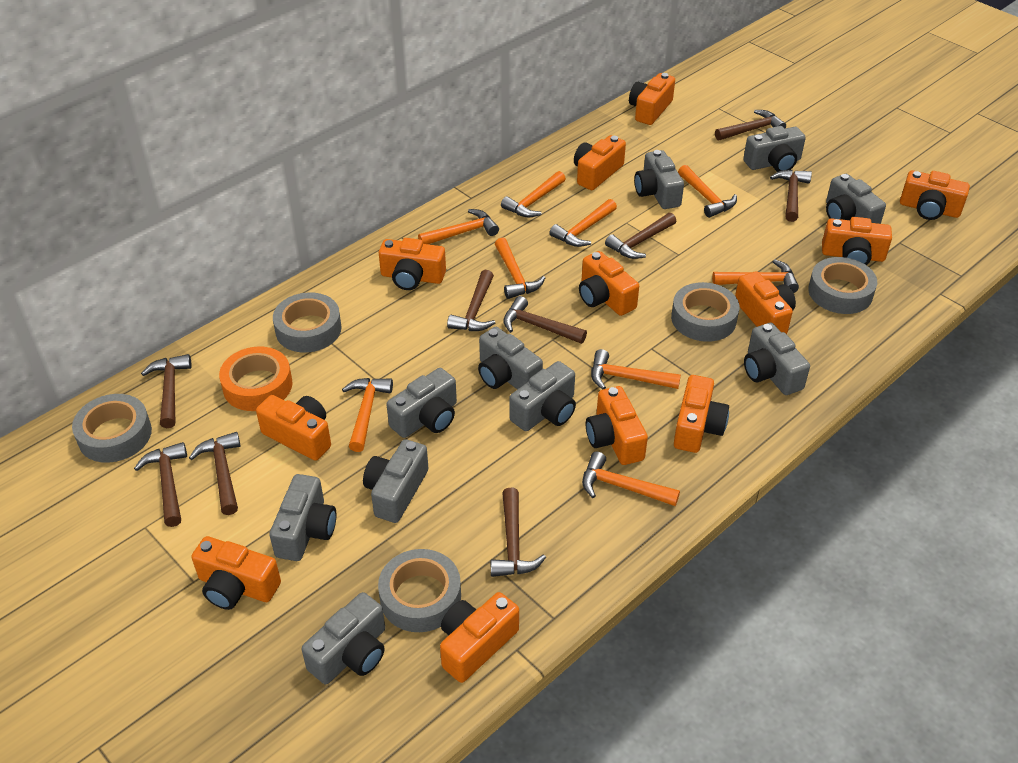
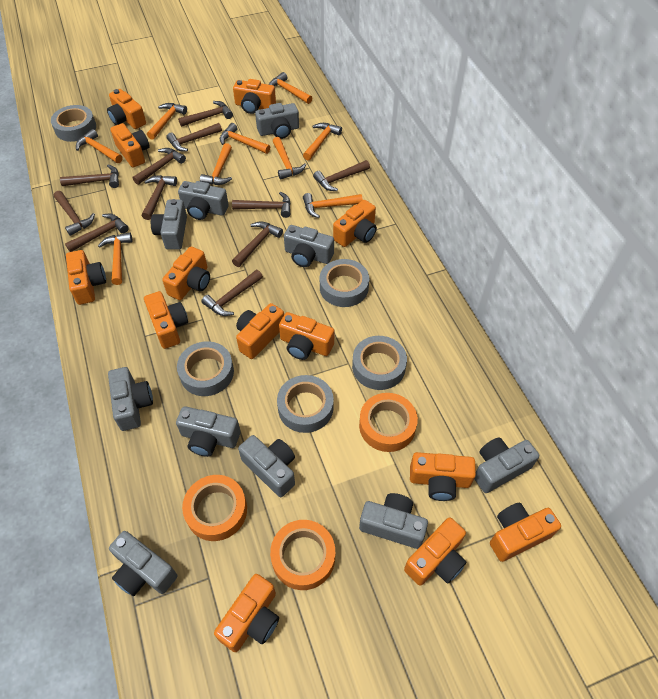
brown hammer: 9 -> 11
orange camera: 12 -> 13
orange tape: 1 -> 3

